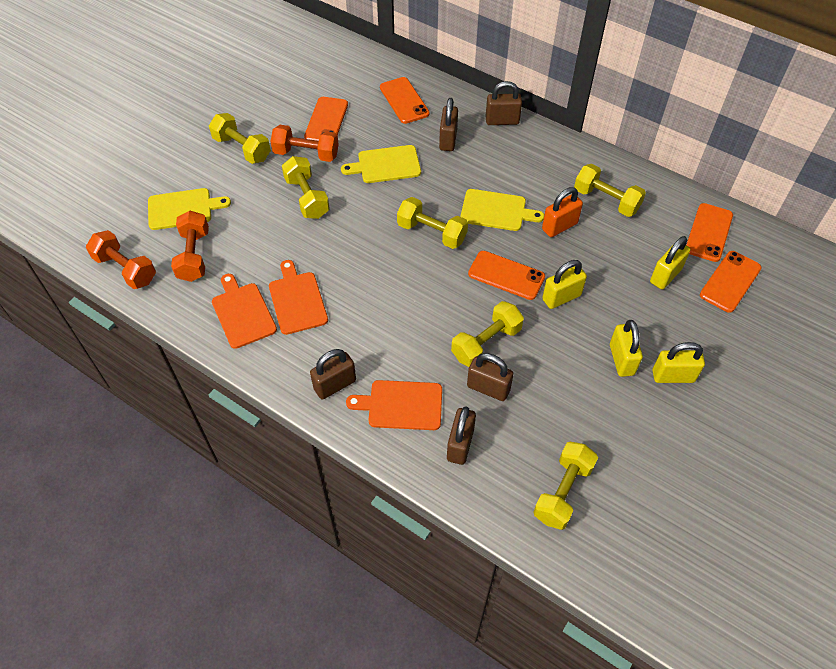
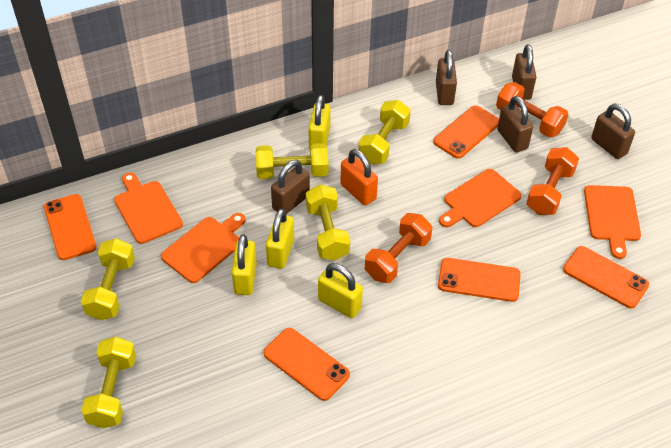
orange cutting board: 3 -> 4
yellow cutting board: 3 -> 0
yellow dumbbell: 6 -> 5

